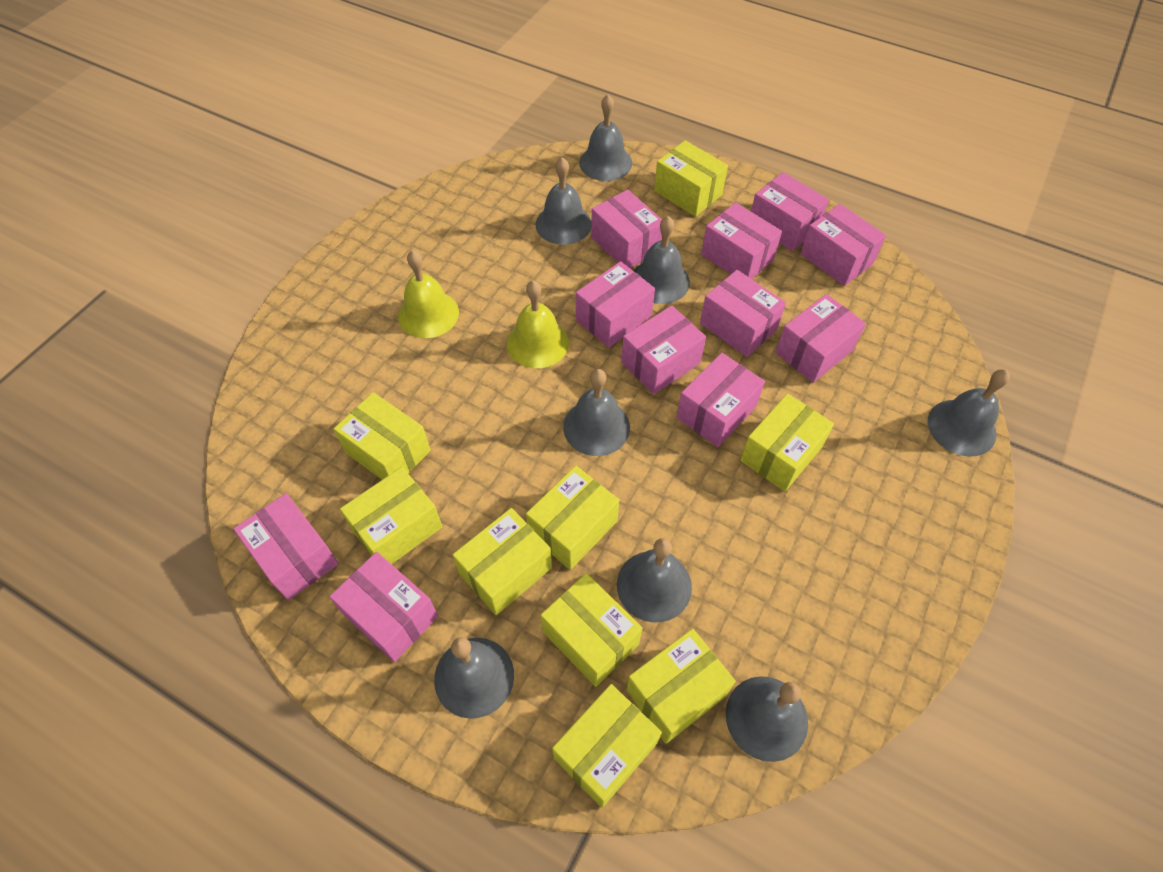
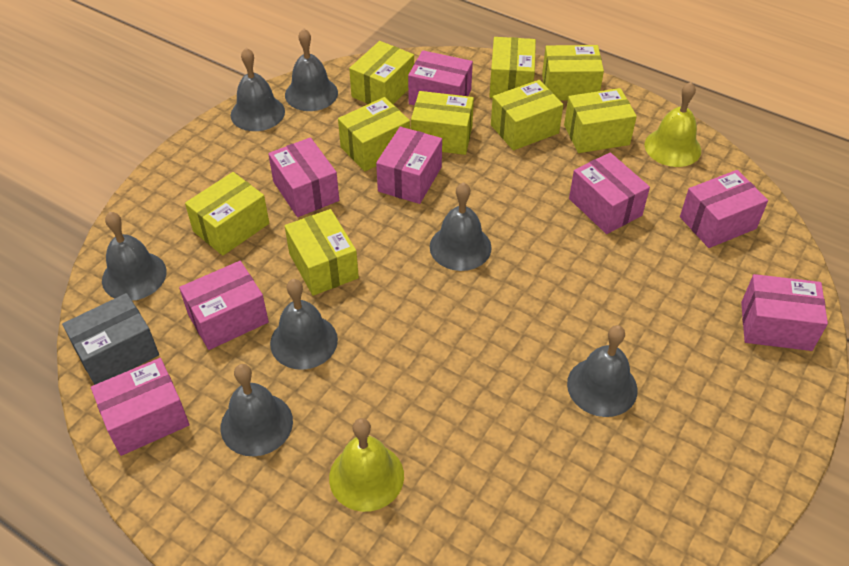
grey bell: 8 -> 7
grey box: 0 -> 1
pink box: 11 -> 8

